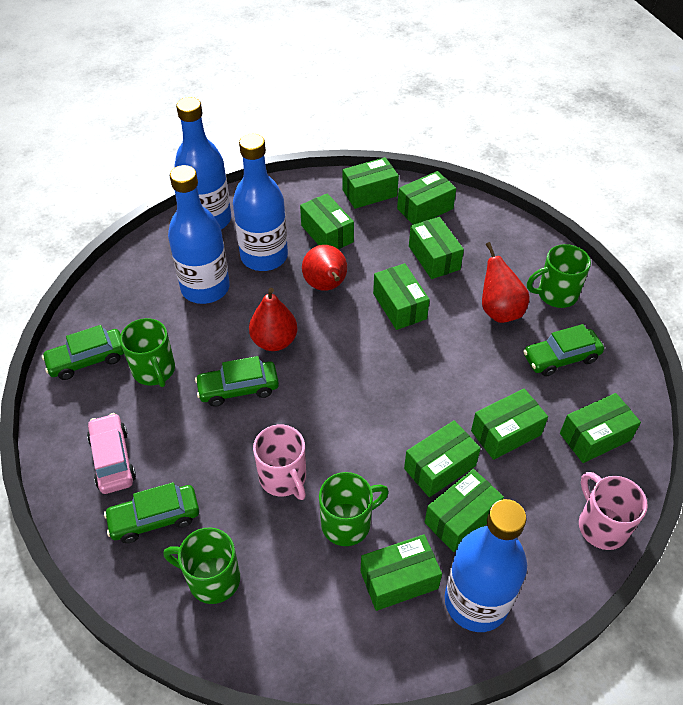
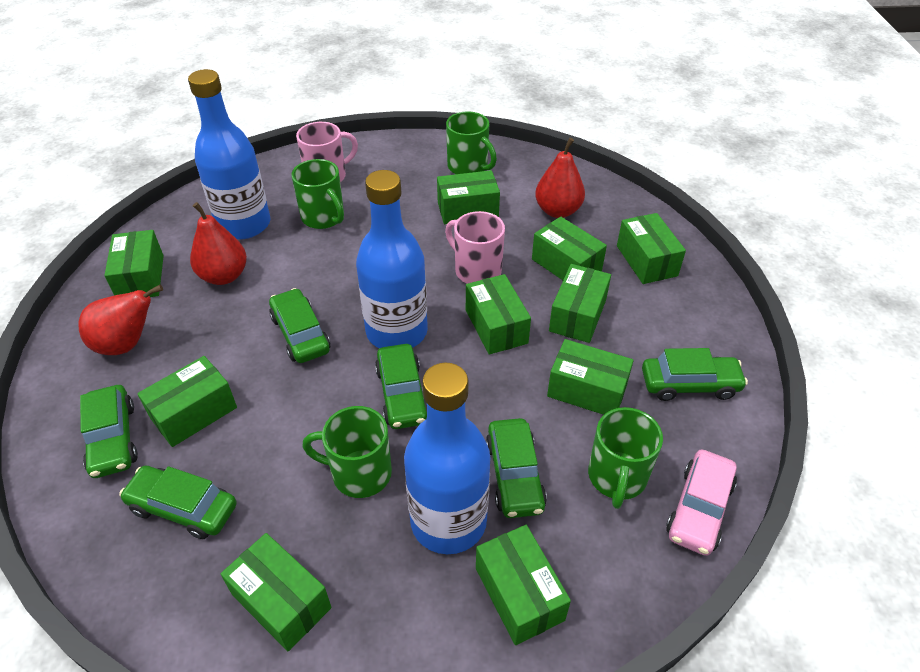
blue bottle: 4 -> 3
green car: 4 -> 6

